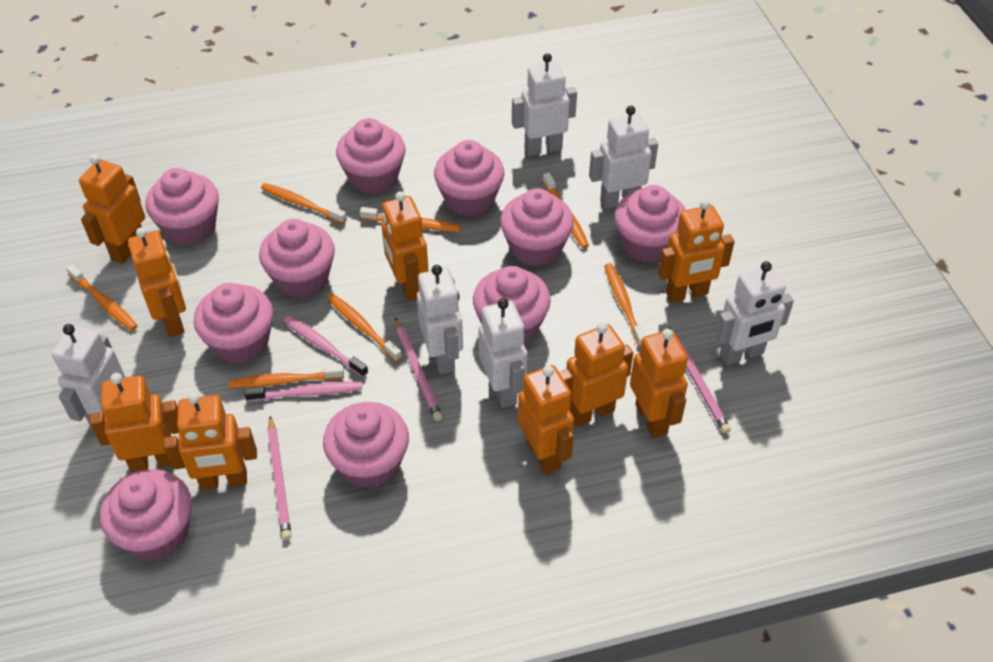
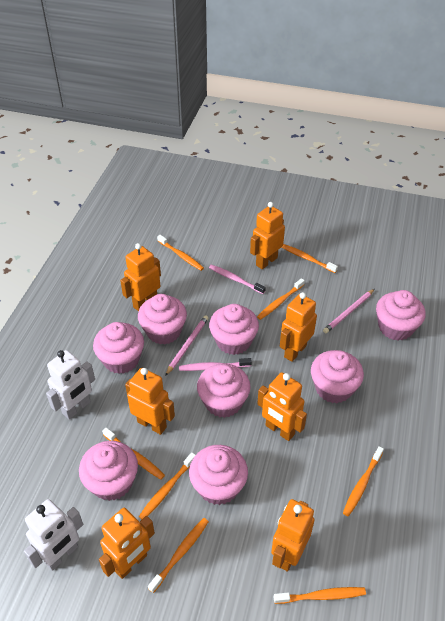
orange robot: 9 -> 7
orange toothbrush: 7 -> 8
pink cupcake: 10 -> 8
pink pencil: 3 -> 2
white robot: 6 -> 2

